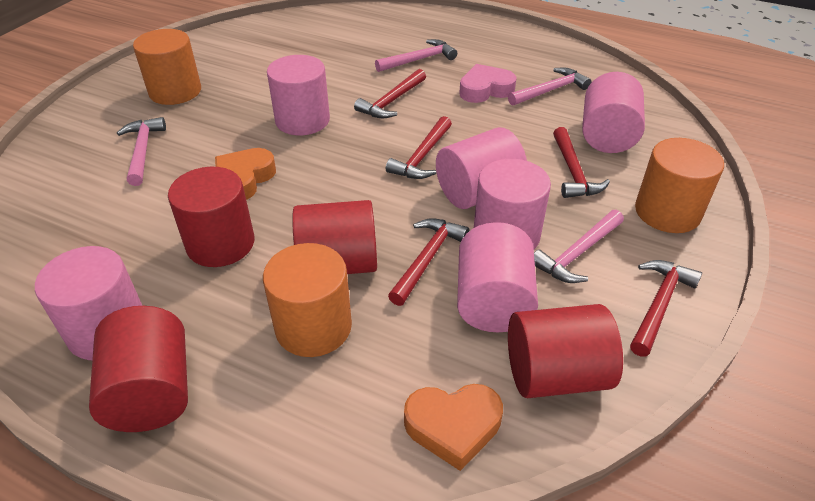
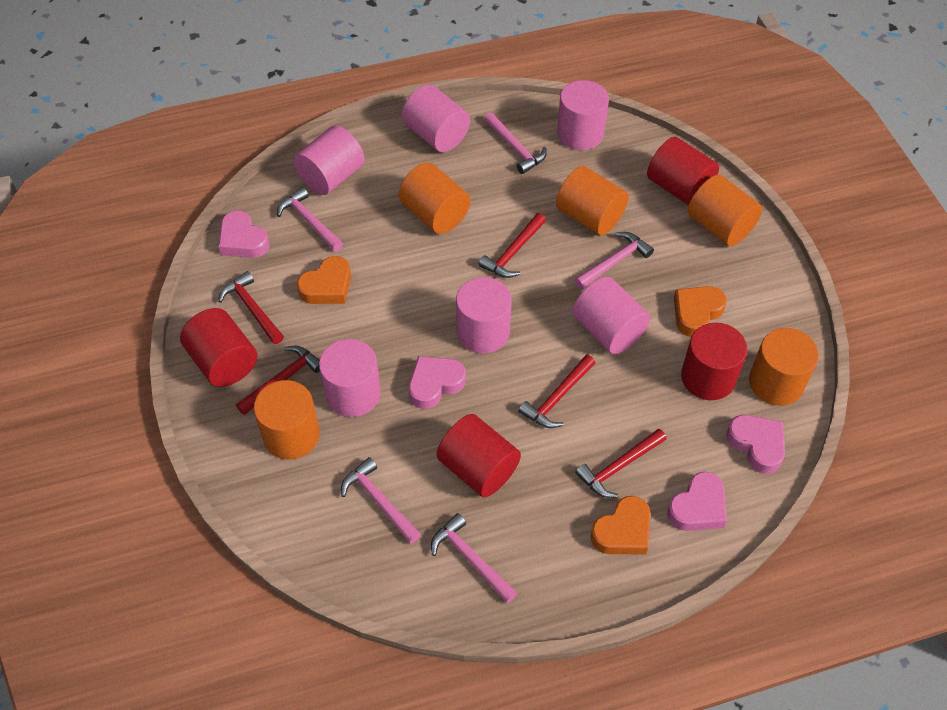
orange cylinder: 3 -> 5
orange heart: 2 -> 3
pink hammer: 4 -> 5
pink heart: 1 -> 4

